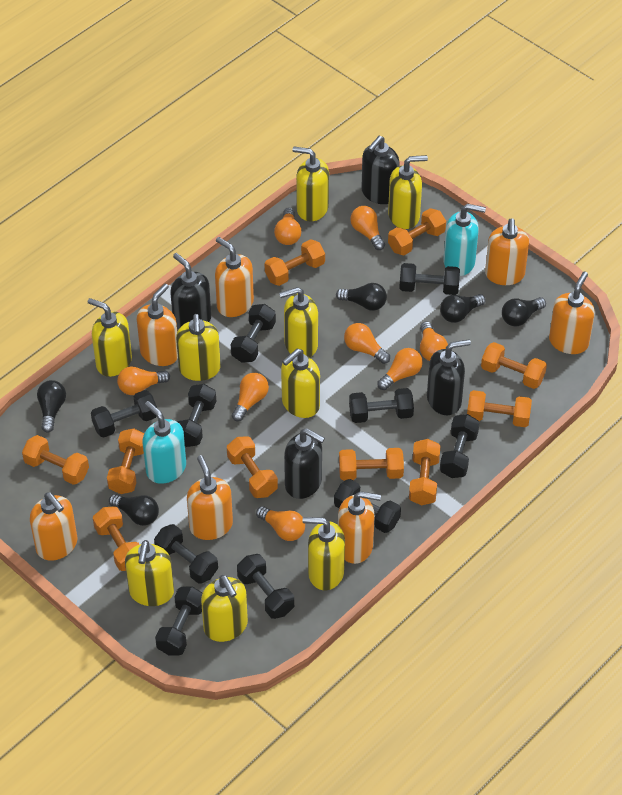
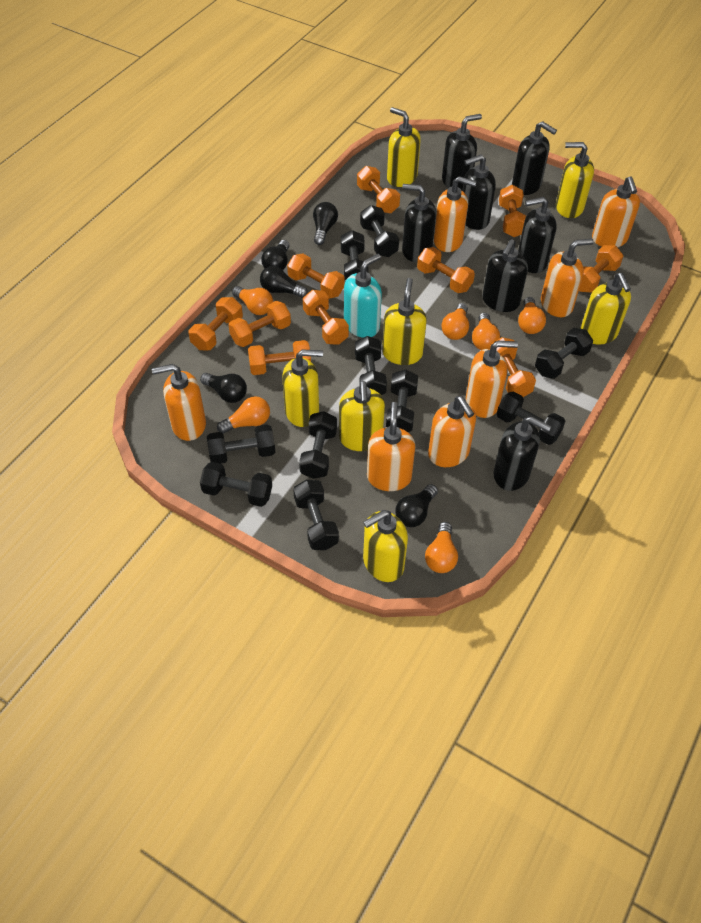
black soap dispenser: 4 -> 7
orange light bulb: 8 -> 6
turquoise soap dispenser: 2 -> 1
yellow soap dispenser: 9 -> 7

